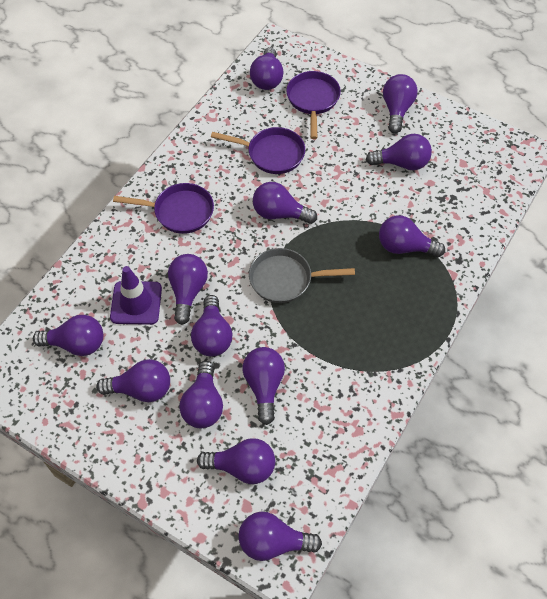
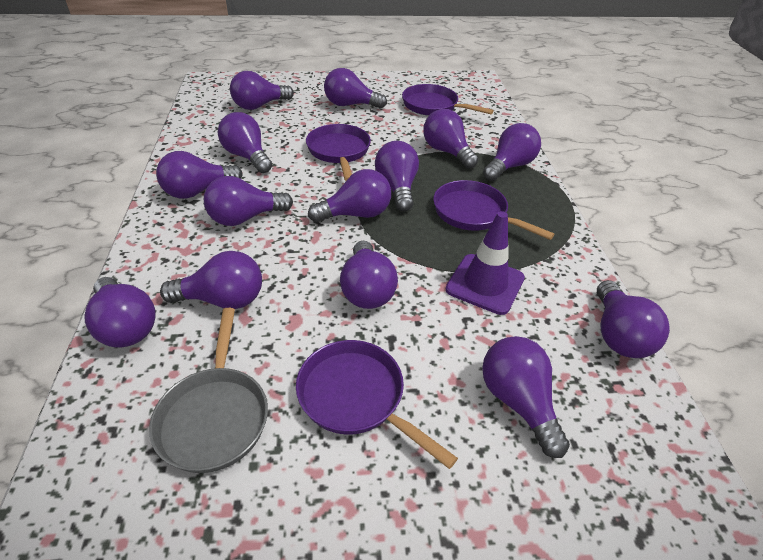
purple light bulb: 13 -> 14
purple pan: 3 -> 4

